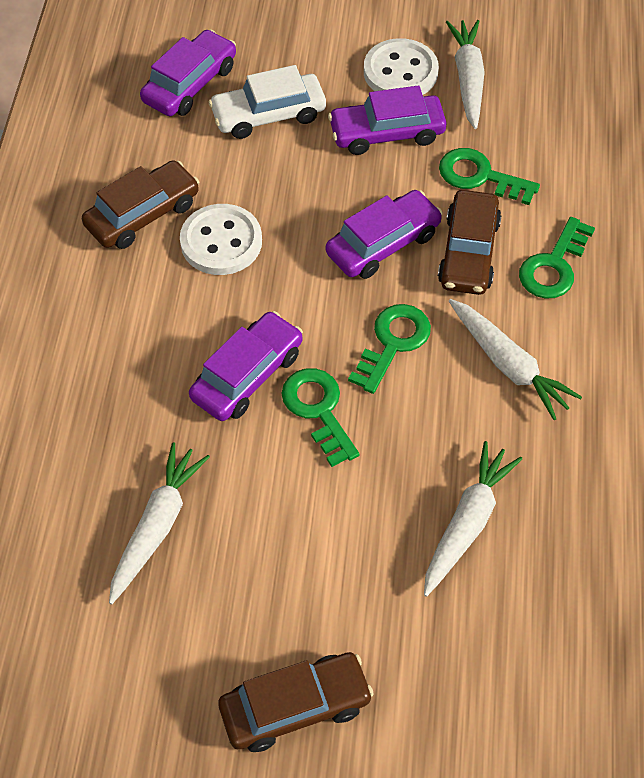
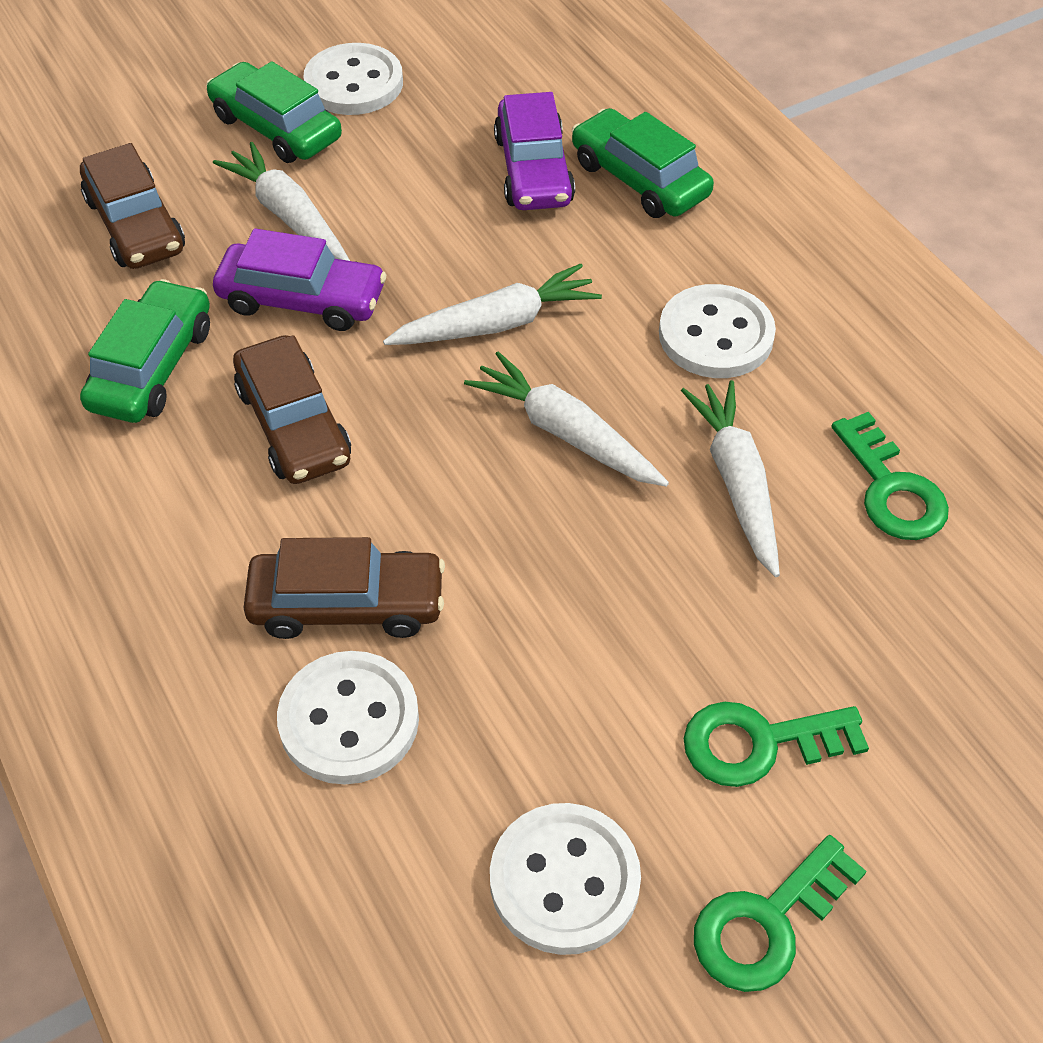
green car: 0 -> 3
green key: 4 -> 3
purple car: 4 -> 2
white button: 2 -> 4
white car: 1 -> 0

